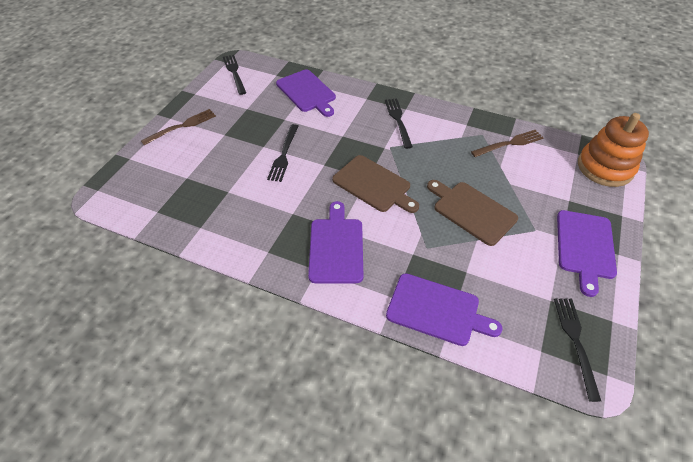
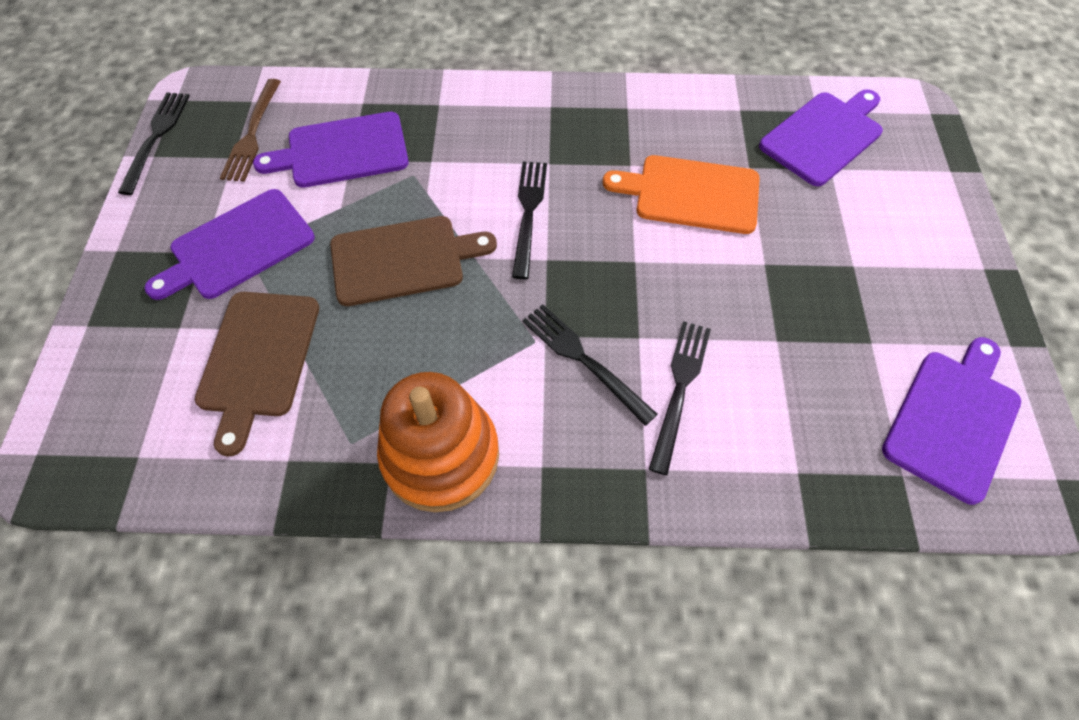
brown fork: 2 -> 1
orange cutting board: 0 -> 1

